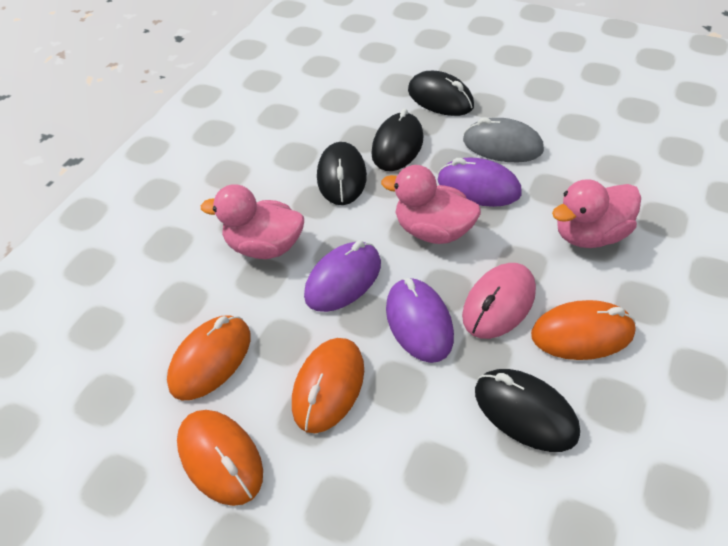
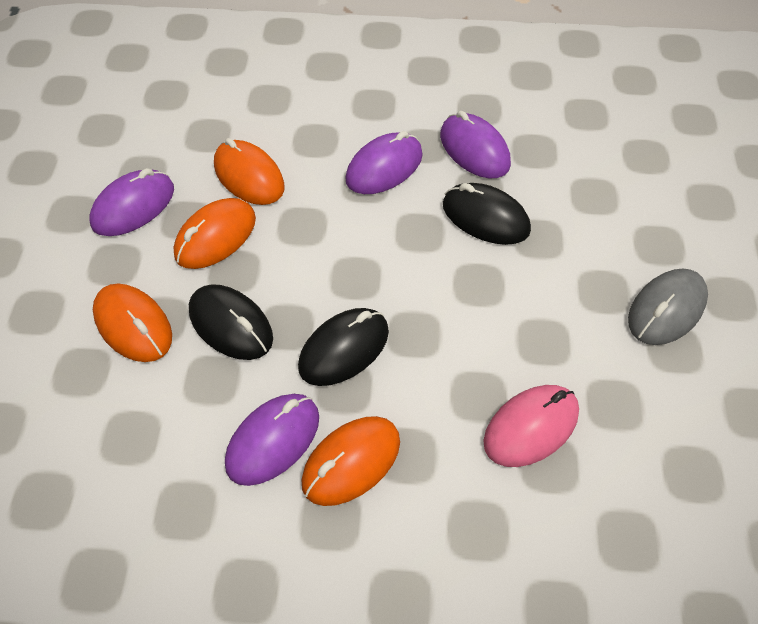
black mouse: 4 -> 3
pink duck: 3 -> 0
purple mouse: 3 -> 4

